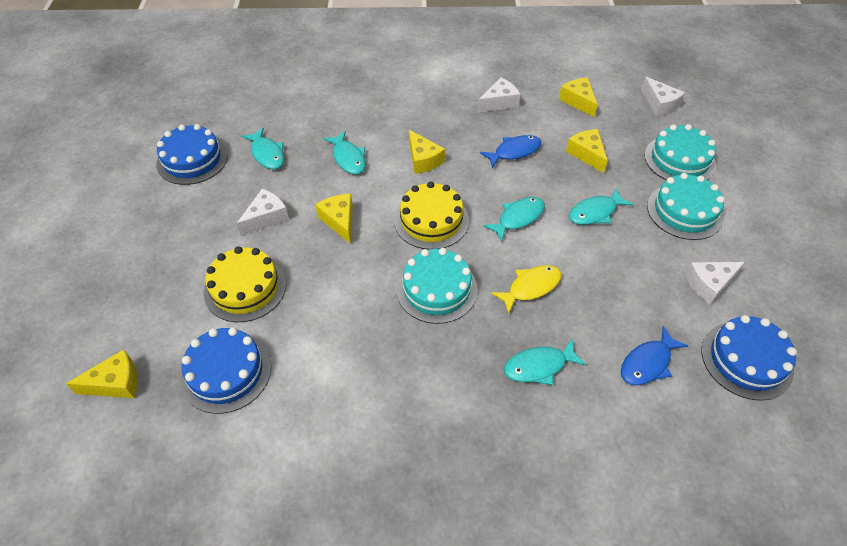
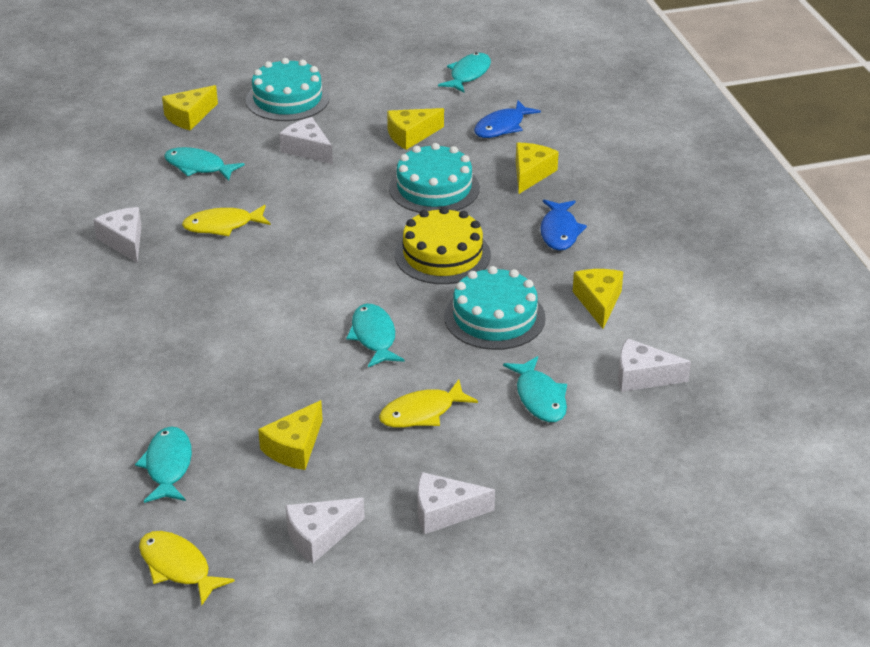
blue cake: 3 -> 0
white cheese: 4 -> 5
yellow cake: 2 -> 1
yellow fish: 1 -> 3

